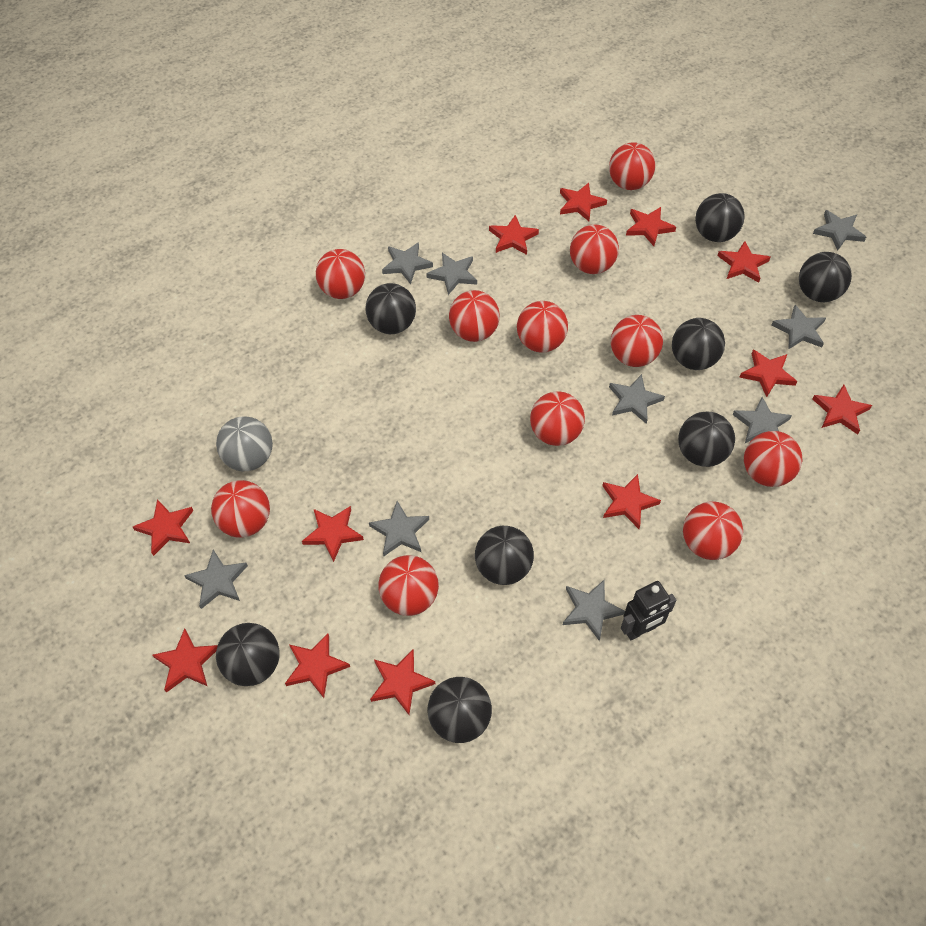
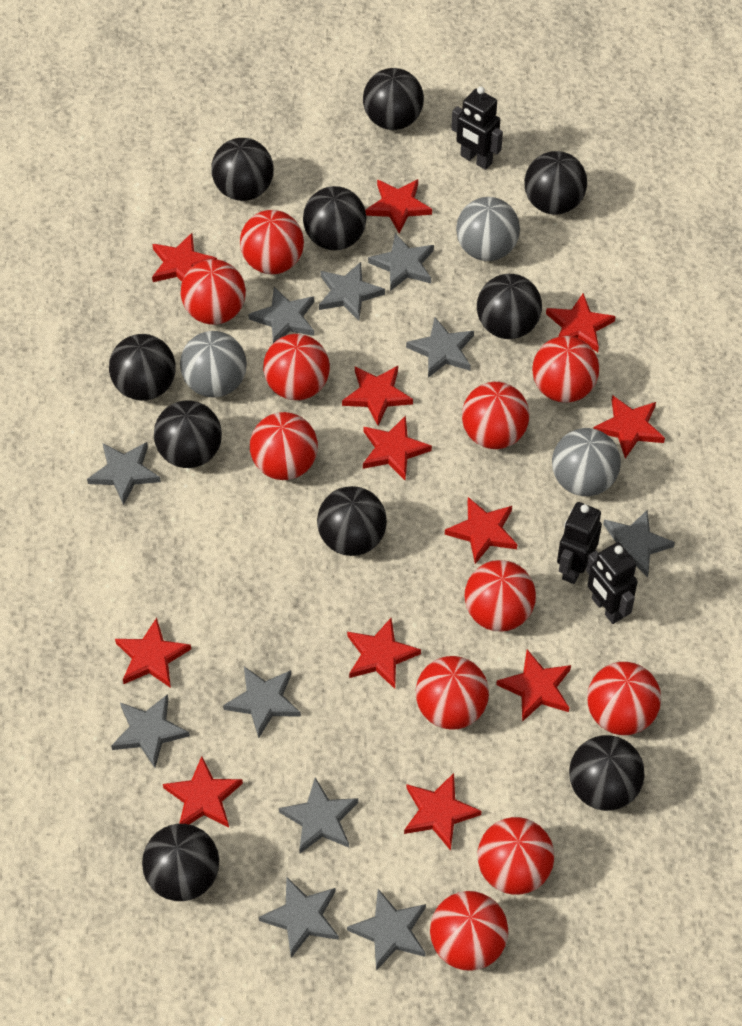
black ball: 8 -> 10
black robot: 1 -> 3
grey ball: 1 -> 3
grey star: 9 -> 11

